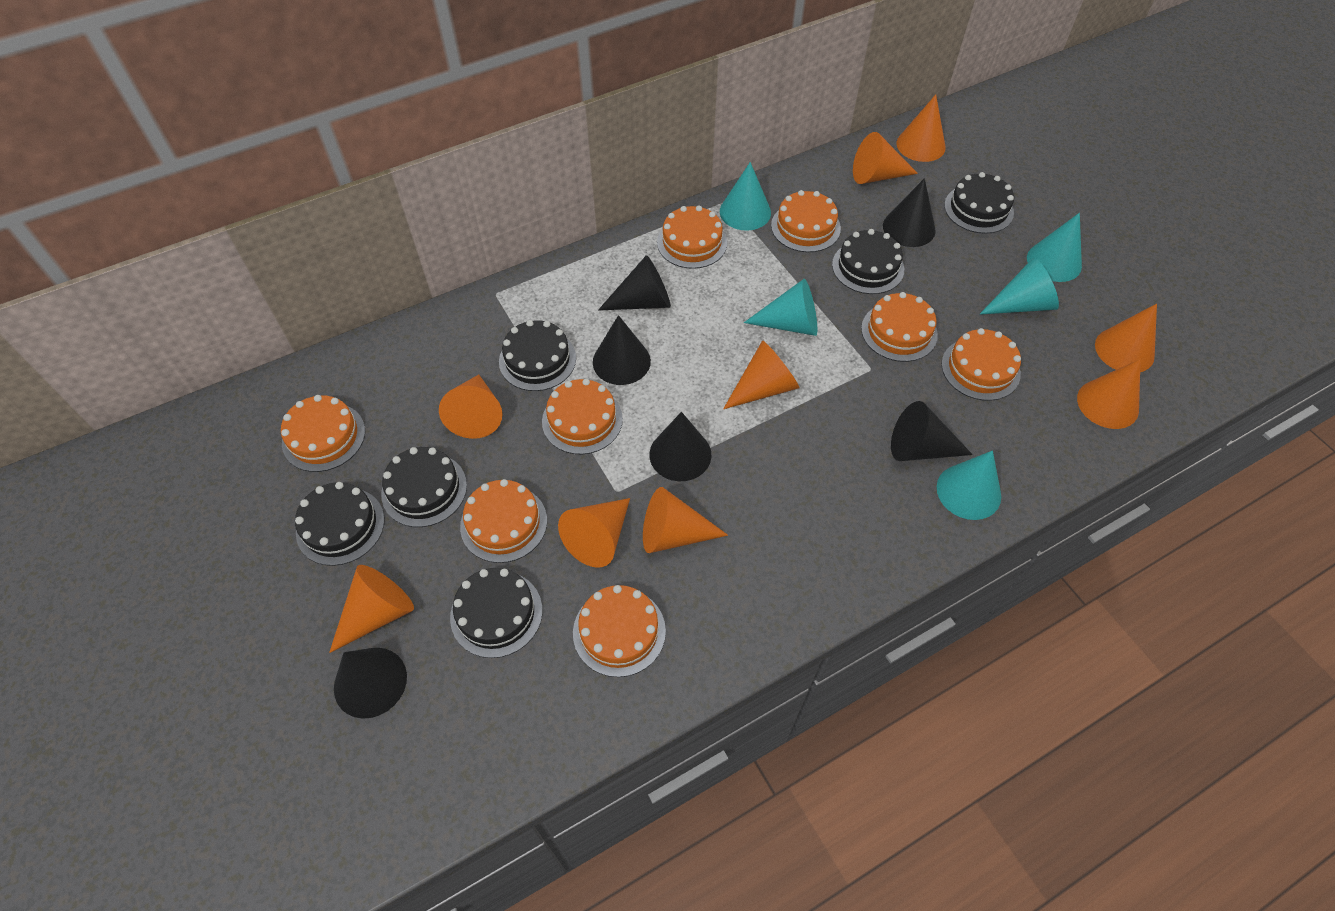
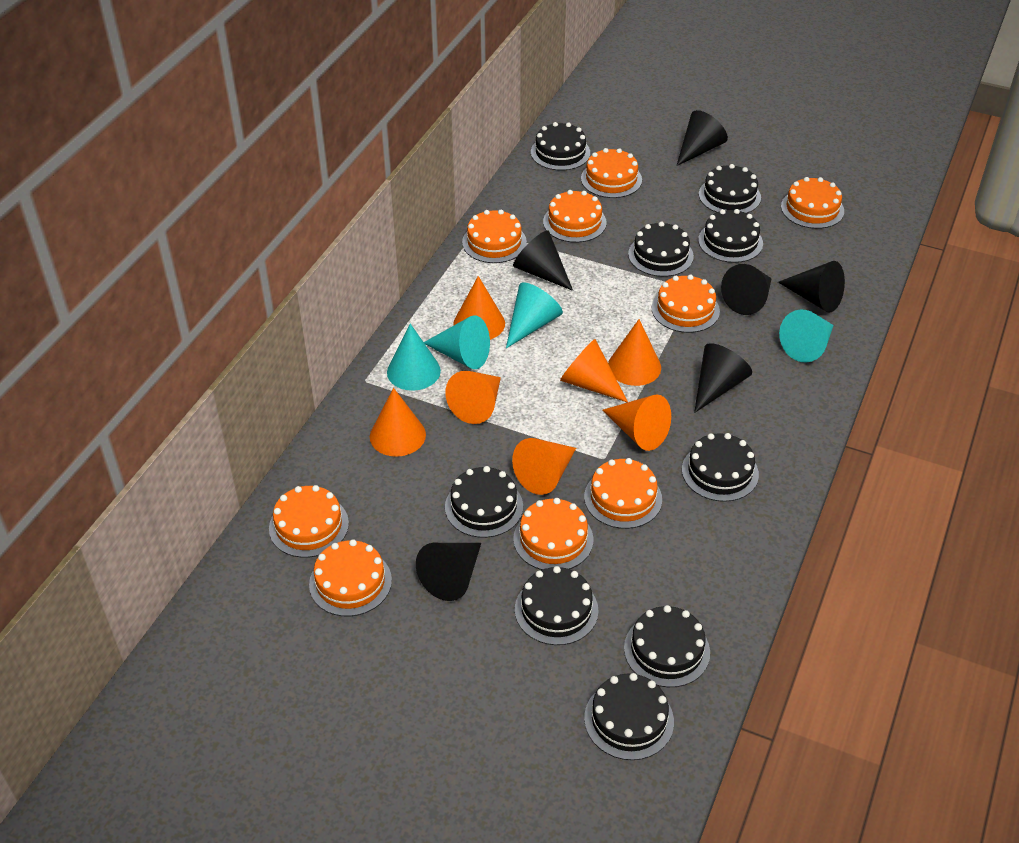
black cake: 6 -> 9
orange cake: 8 -> 9
orange cone: 9 -> 7
turquoise cone: 5 -> 4

